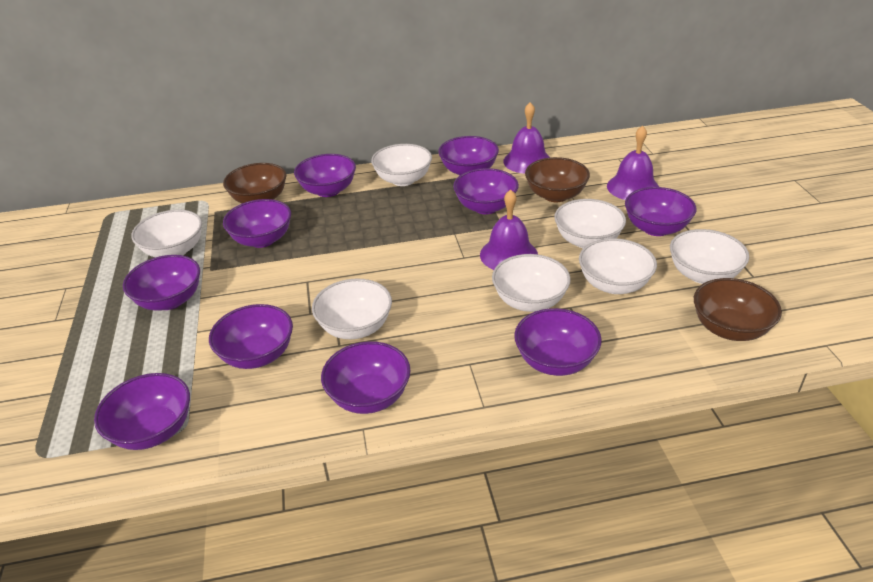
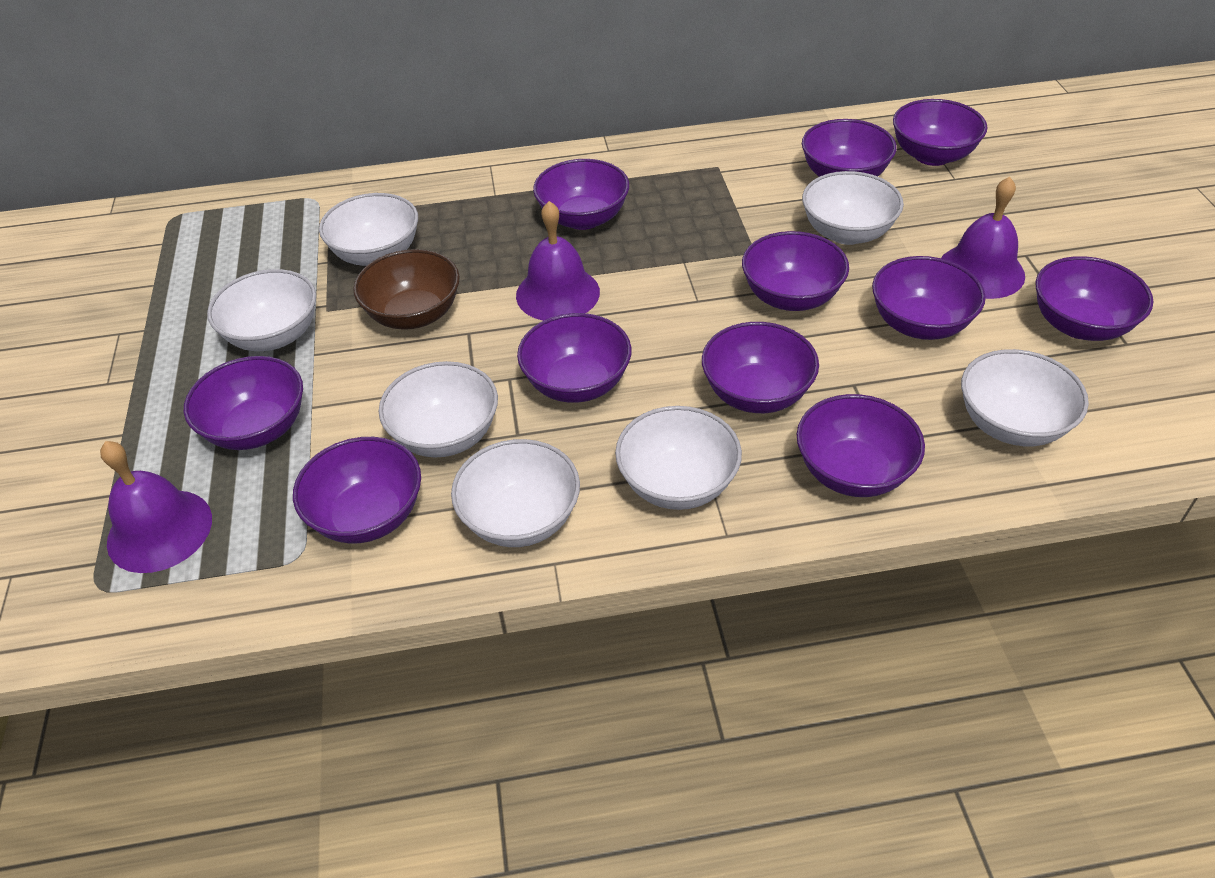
brown bowl: 3 -> 1
purple bowl: 10 -> 11

